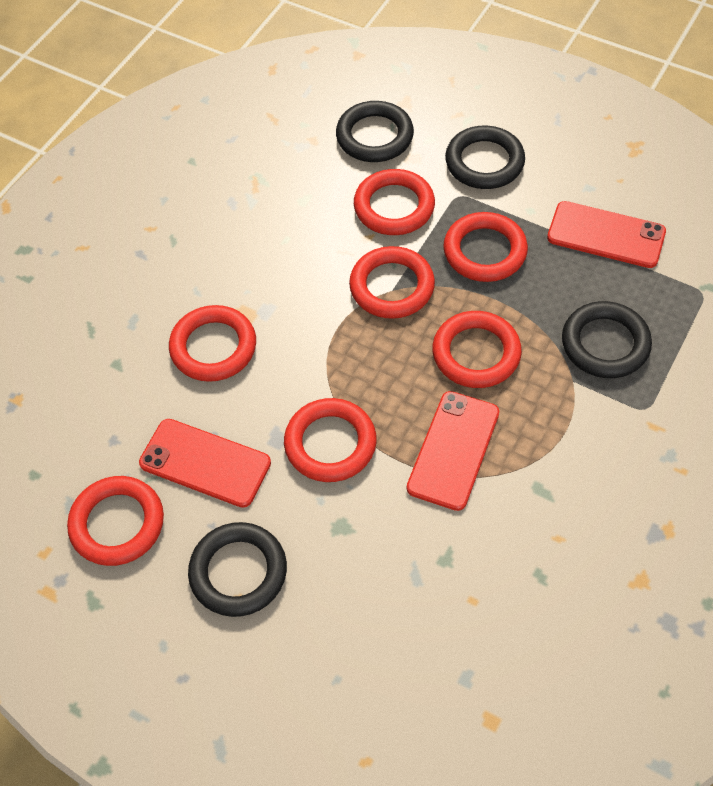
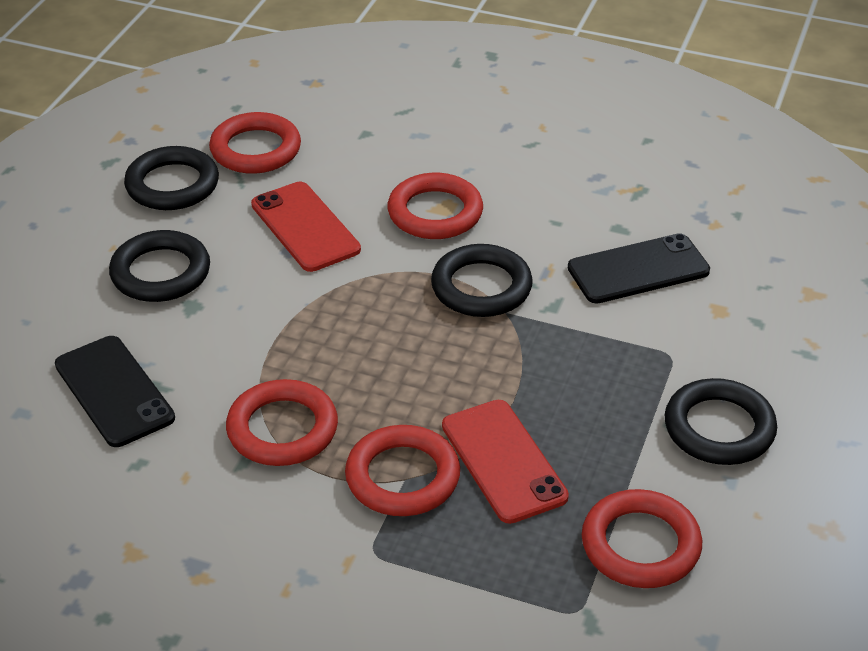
black phone: 0 -> 2
red phone: 3 -> 2
red ring: 7 -> 5

